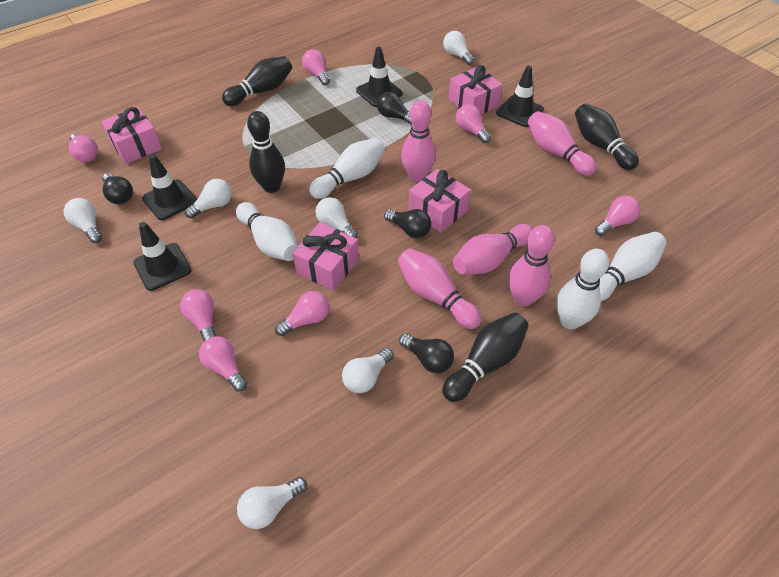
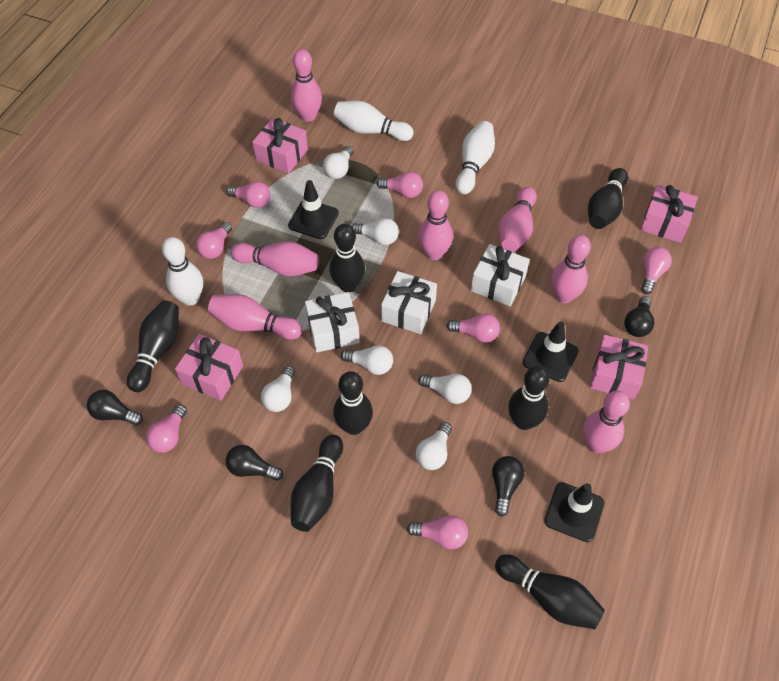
black bowling pin: 4 -> 7
black traffic cone: 4 -> 3
pink bowling pin: 5 -> 7
white bowling pin: 4 -> 3
white gift: 0 -> 3

